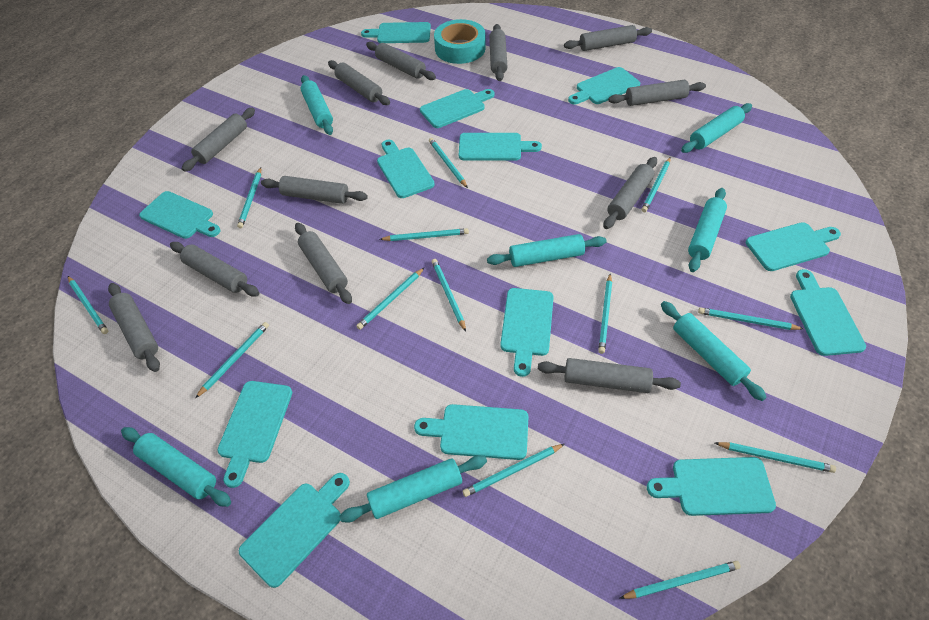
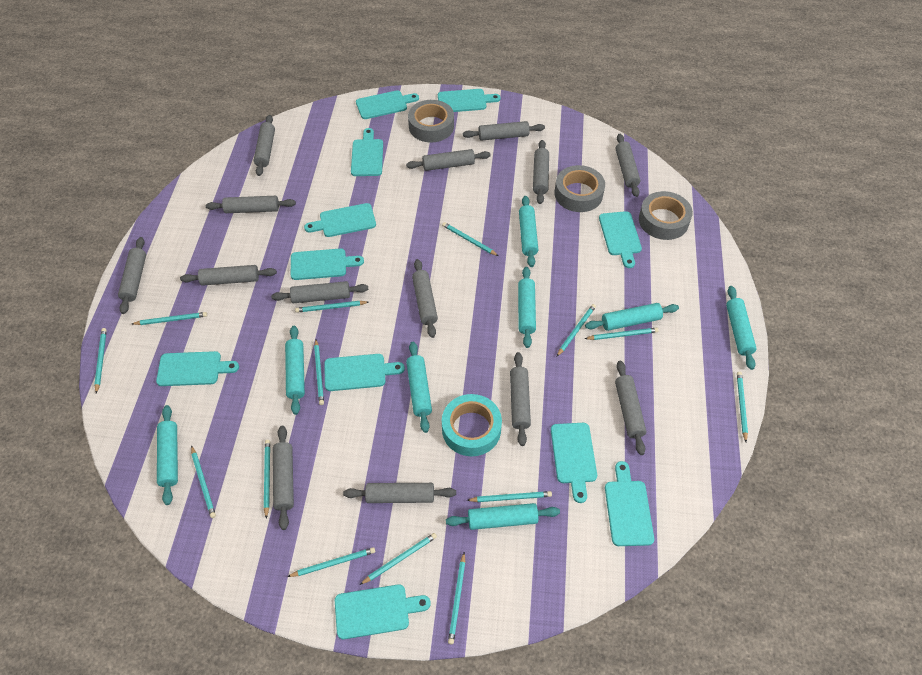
grey rolling pin: 12 -> 14
grey tape: 0 -> 3
turquoise cutting board: 13 -> 11
turquoise pencil: 13 -> 14
turquoise rolling pin: 7 -> 8

